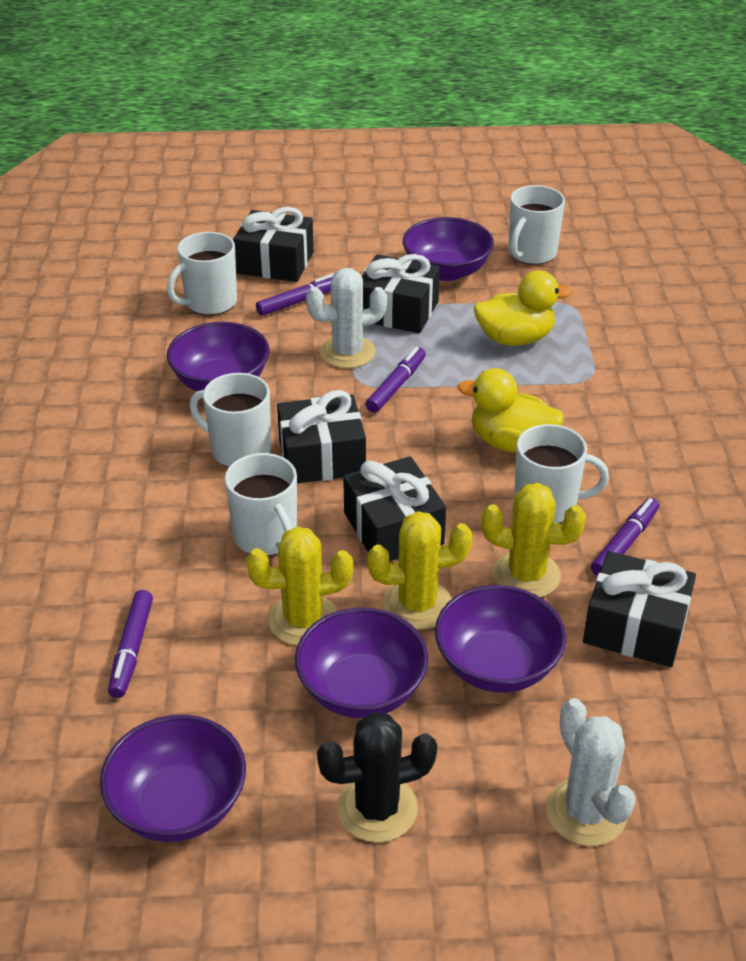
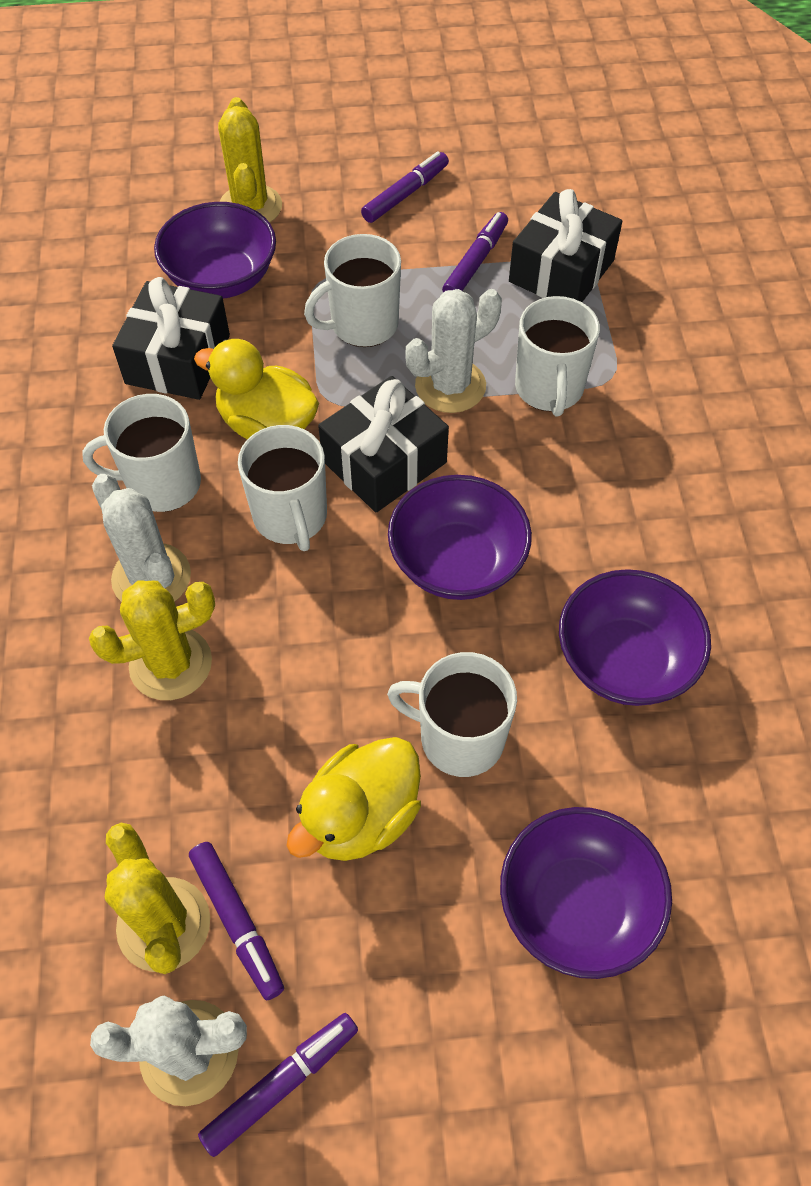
black cactus: 1 -> 0
black gift: 5 -> 3
purple bowl: 5 -> 4
white cactus: 2 -> 3

